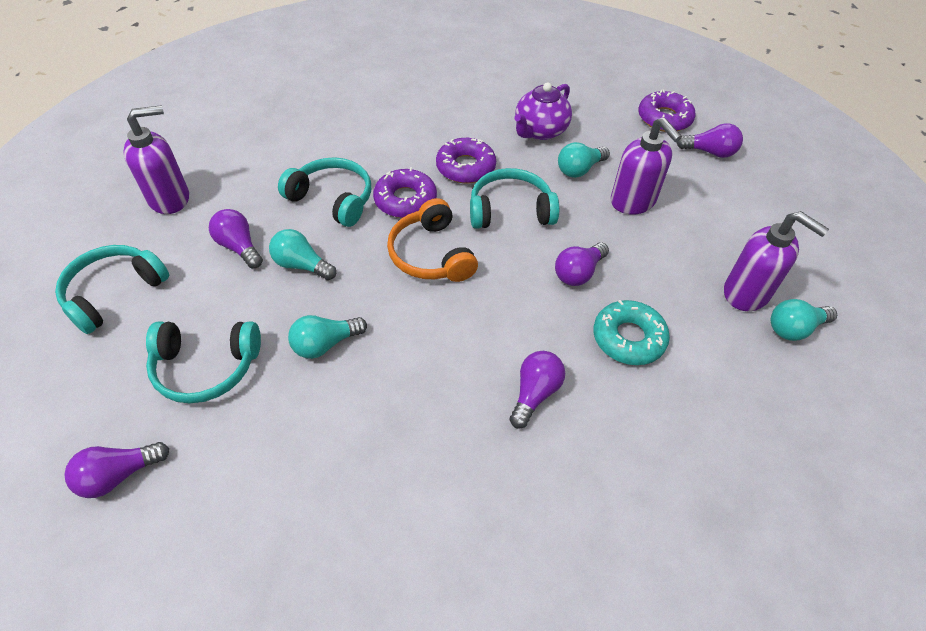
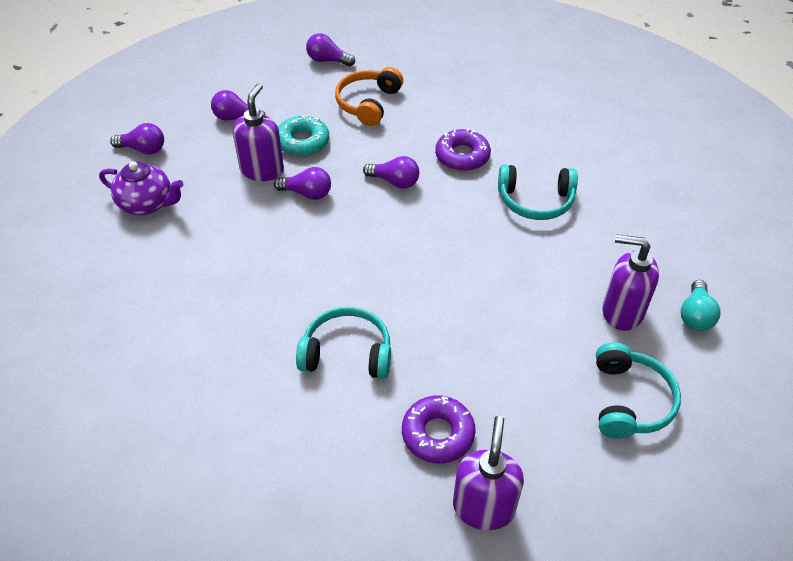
purple donut: 3 -> 2
turquoise headphones: 4 -> 3
turquoise light bulb: 4 -> 1

